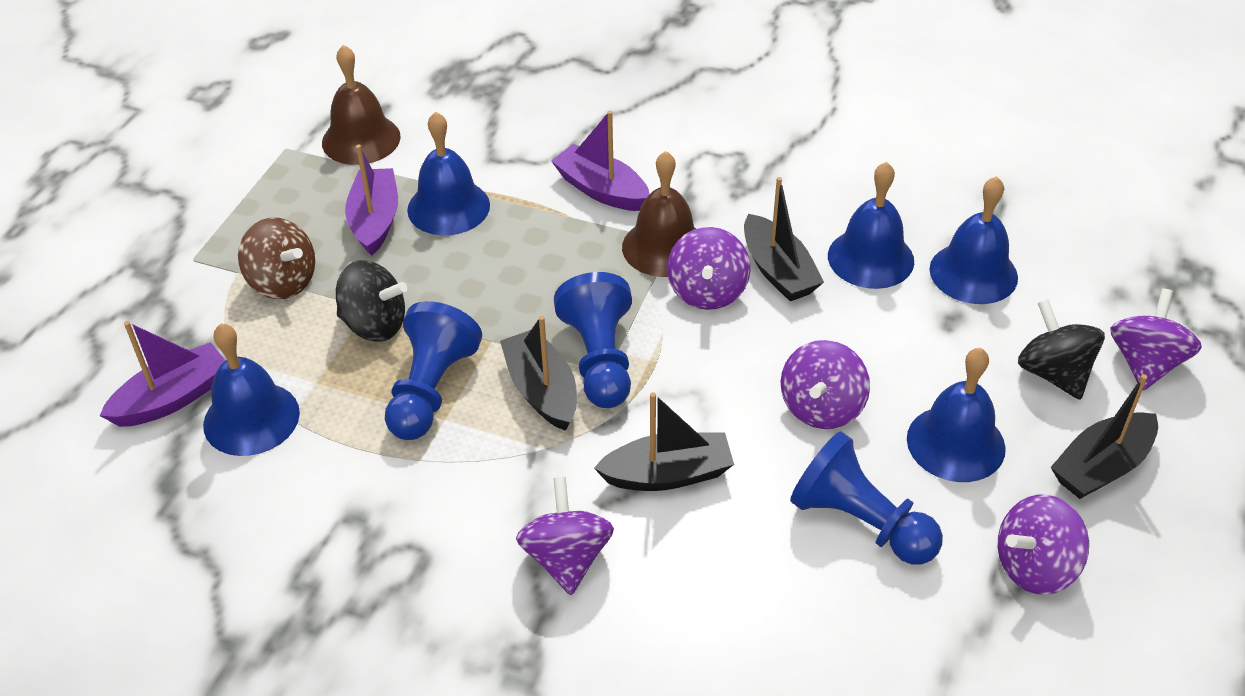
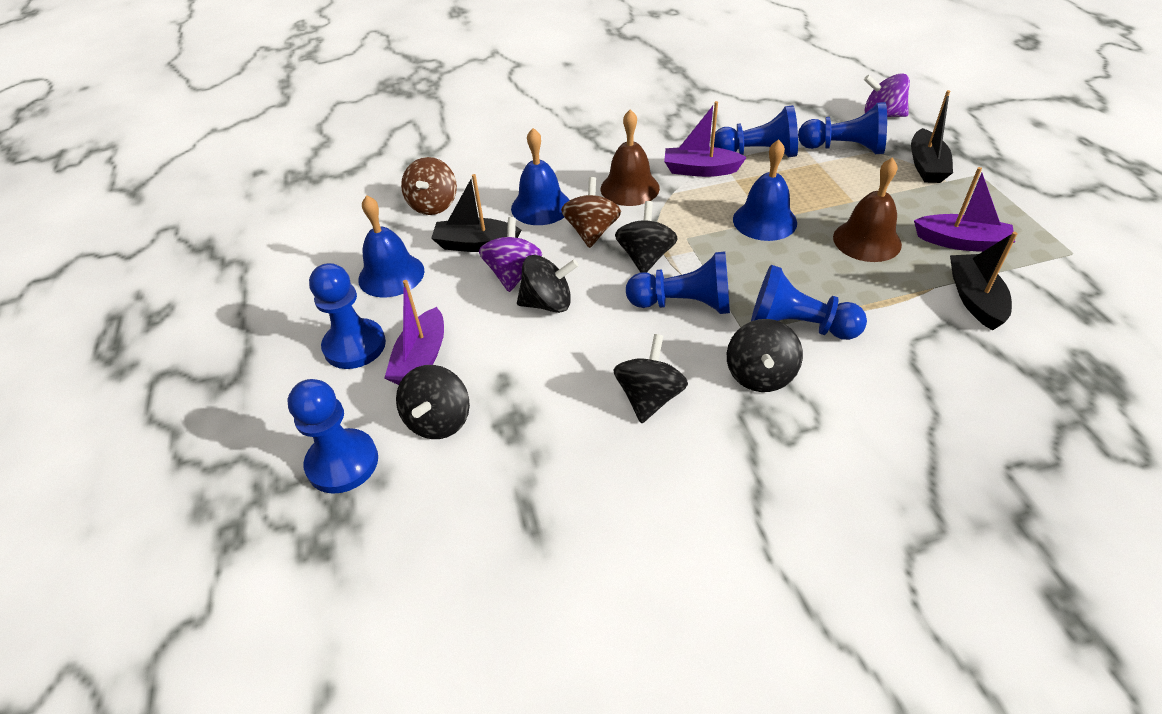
black boat: 4 -> 3
black spinning top: 2 -> 5
blue bell: 5 -> 3
blue pawn: 3 -> 6
brown spinning top: 1 -> 2
purple spinning top: 5 -> 2

